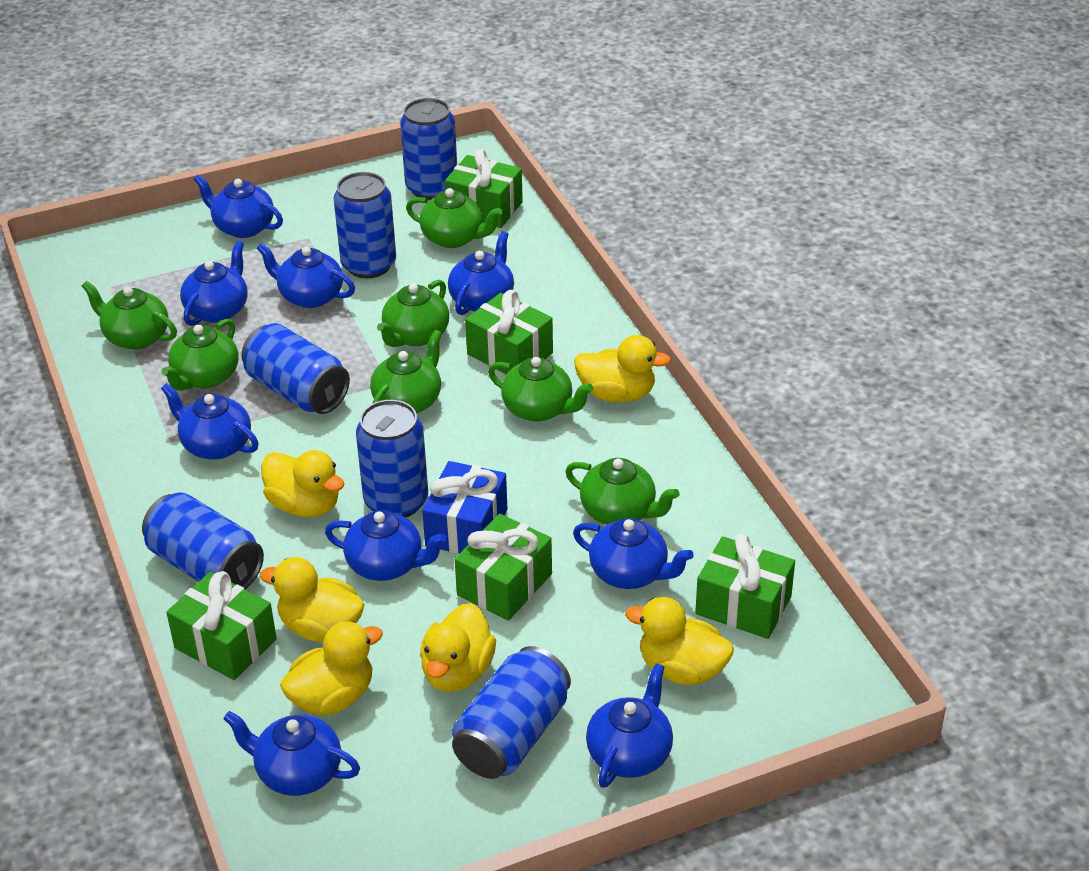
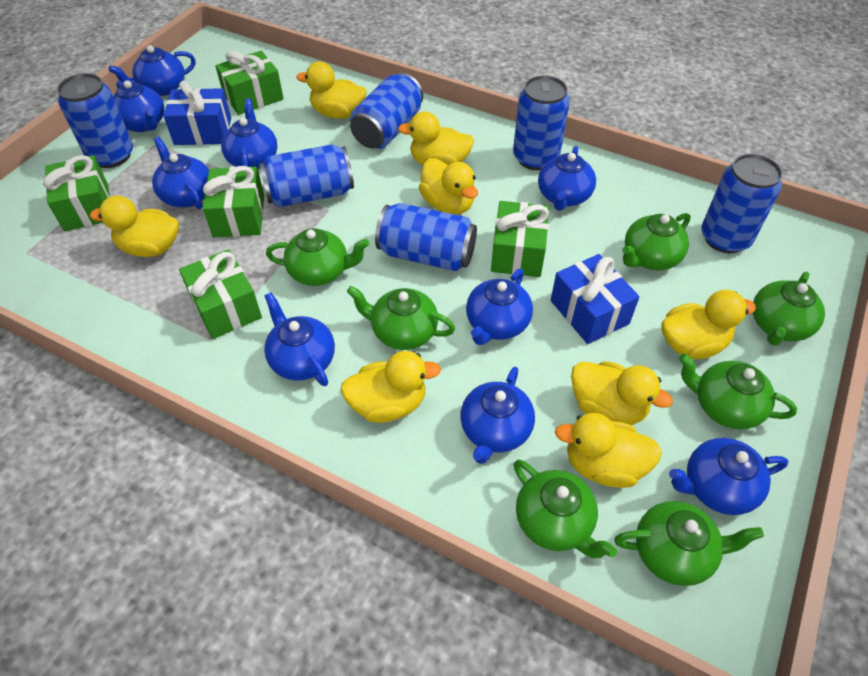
blue gift: 1 -> 2
yellow duck: 6 -> 8

